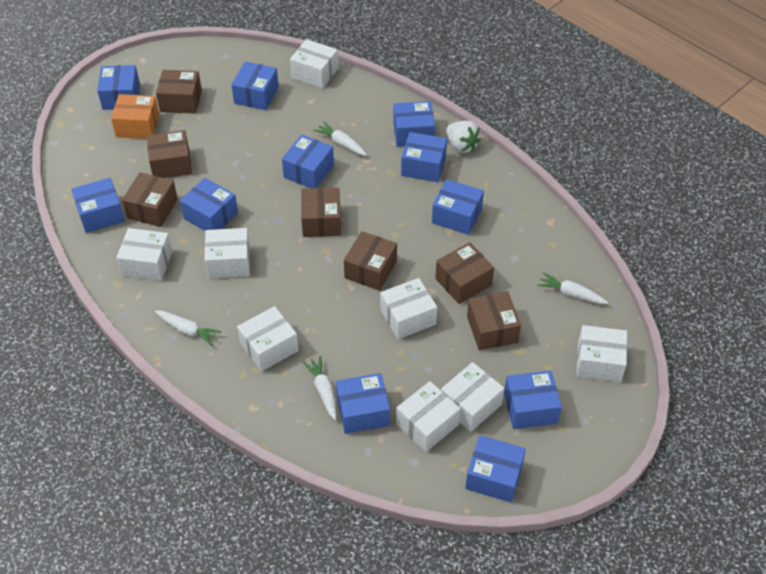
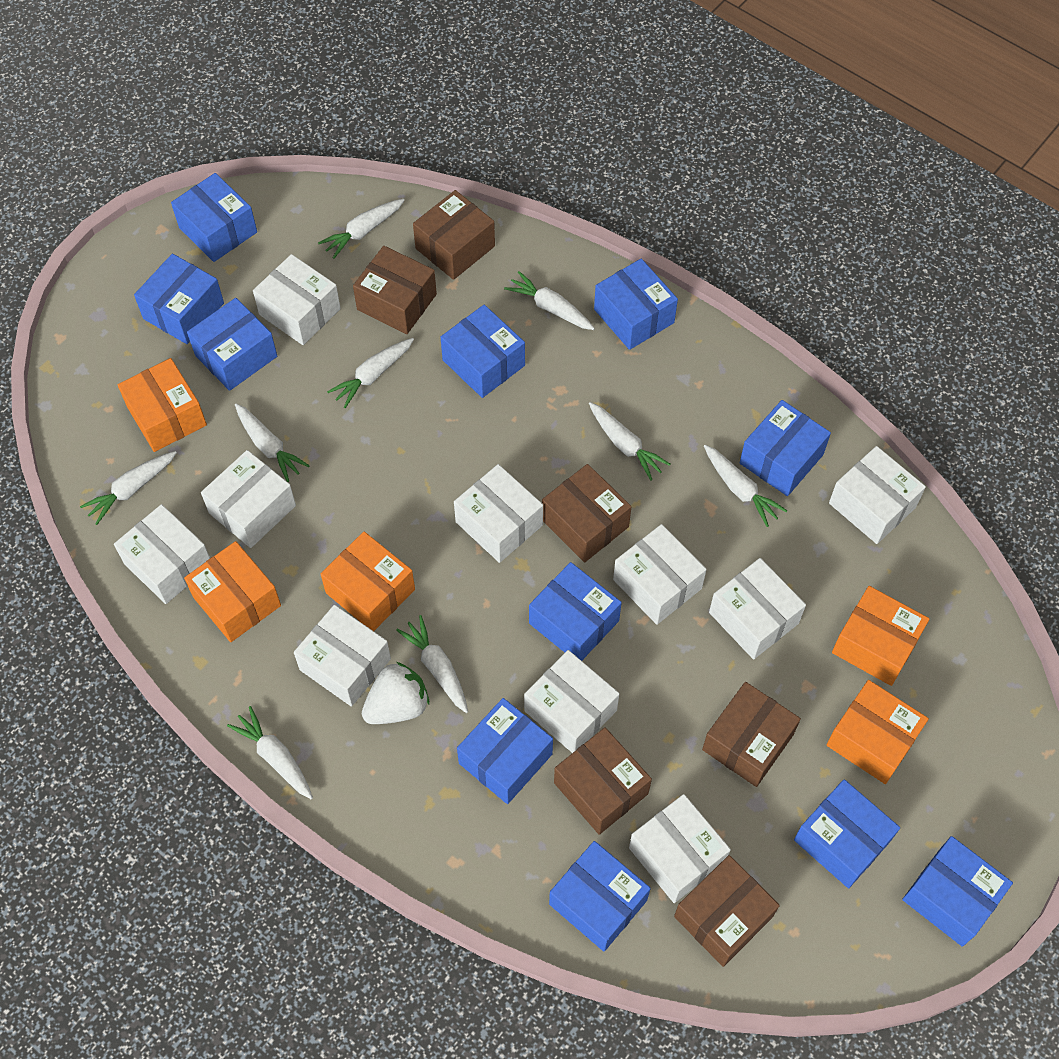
brown box: 7 -> 6
orange box: 1 -> 5
white box: 8 -> 10
white carrot: 4 -> 9

